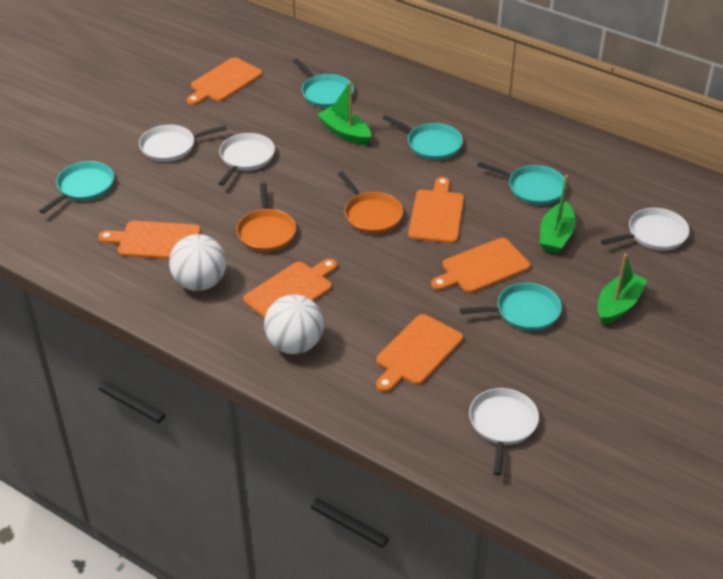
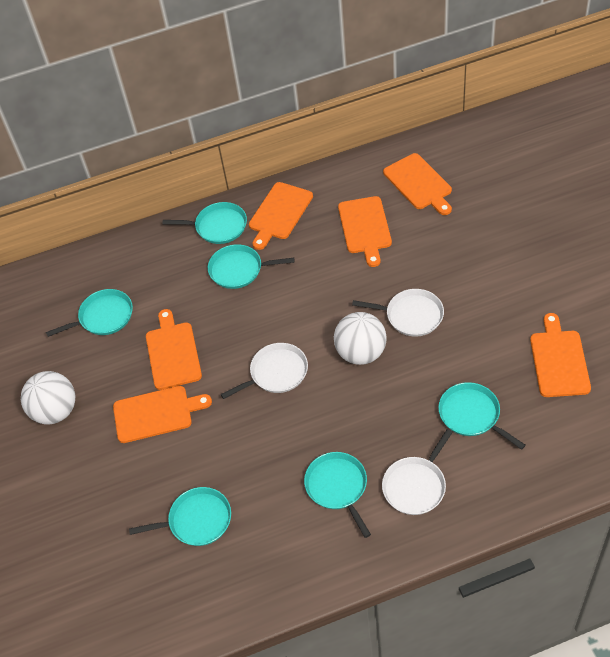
green boat: 3 -> 0
orange pan: 2 -> 0
turquoise pan: 5 -> 6
white pan: 4 -> 3

